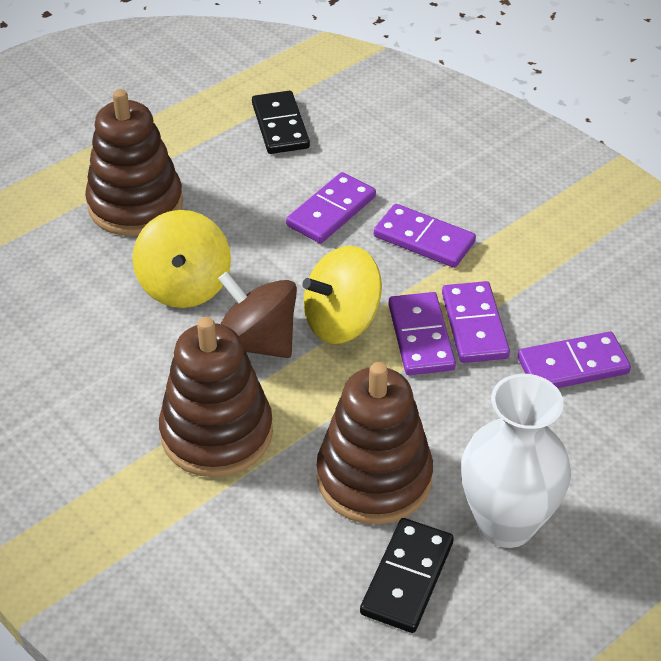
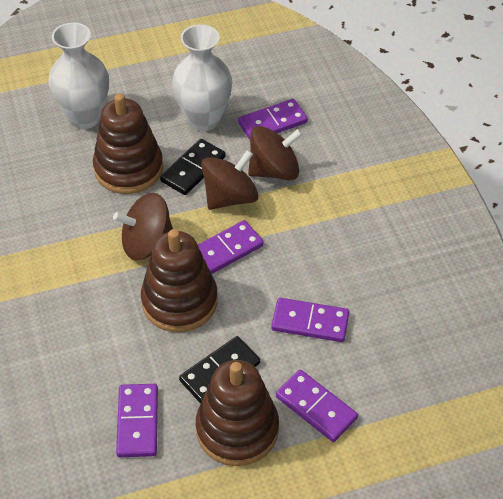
brown spinning top: 1 -> 3
white vase: 1 -> 2
yellow spinning top: 2 -> 0

